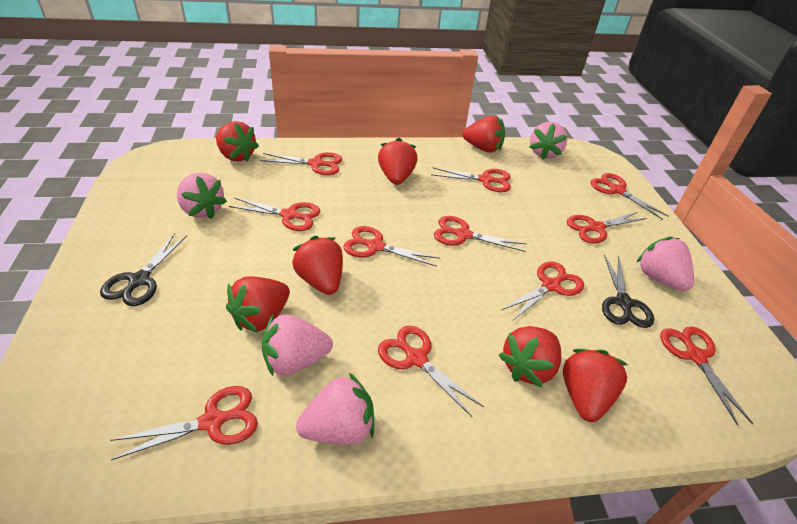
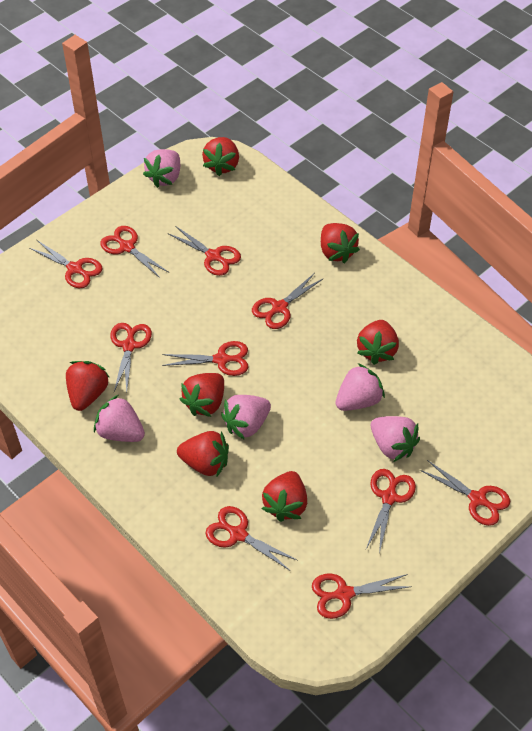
black scissors: 2 -> 0
red scissors: 11 -> 10

